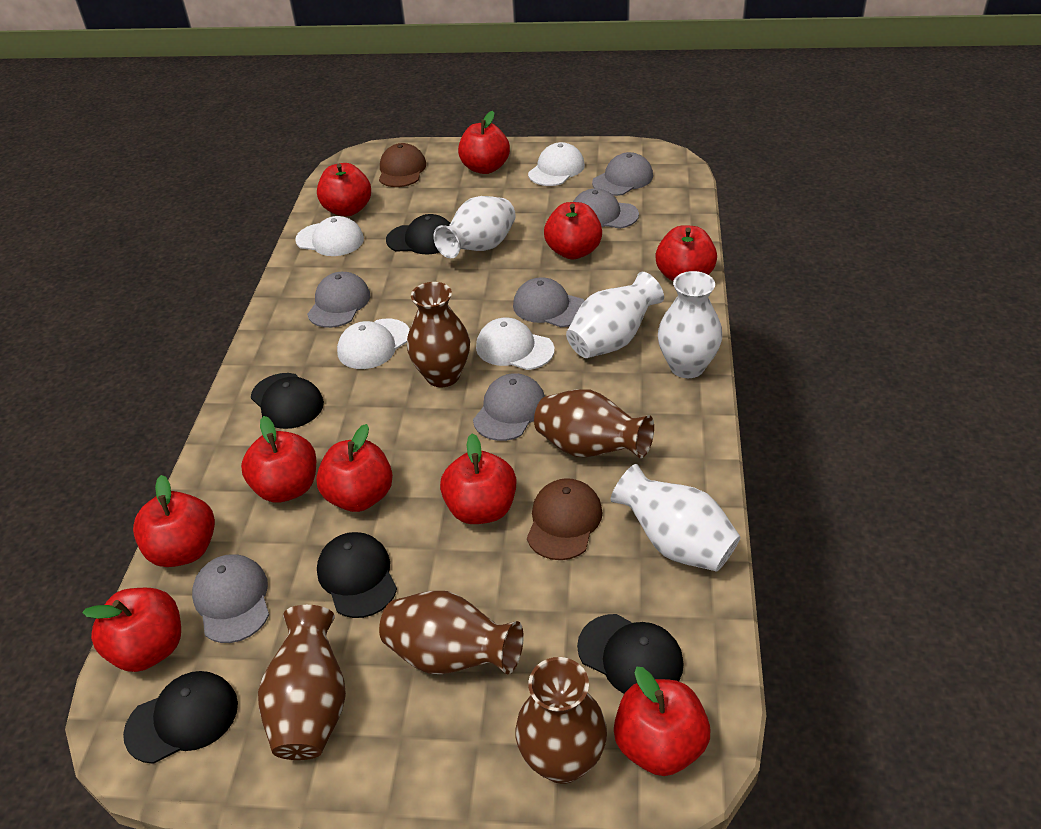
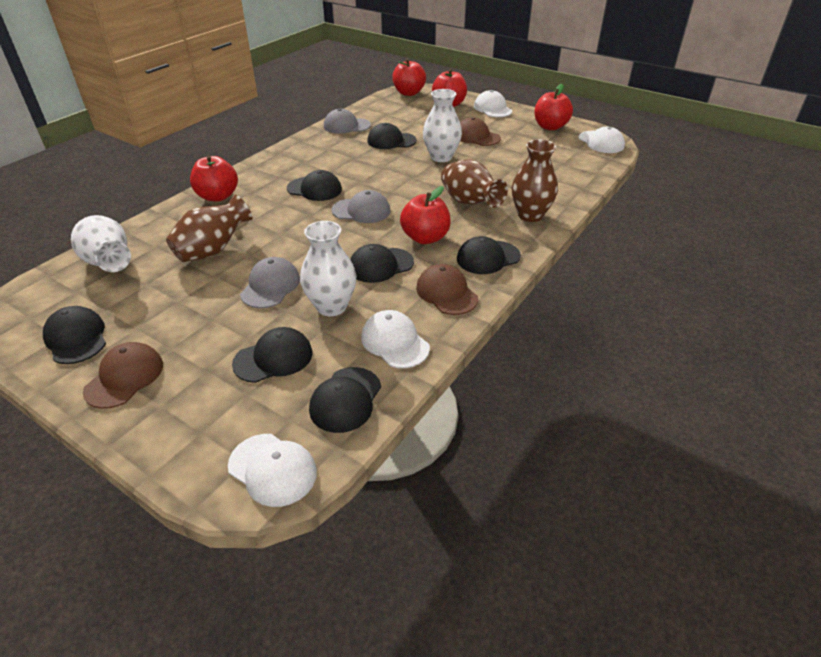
black cap: 5 -> 7
brown cap: 2 -> 3
brown vase: 5 -> 3
grey cap: 6 -> 3
red apple: 10 -> 5
white vase: 4 -> 3

